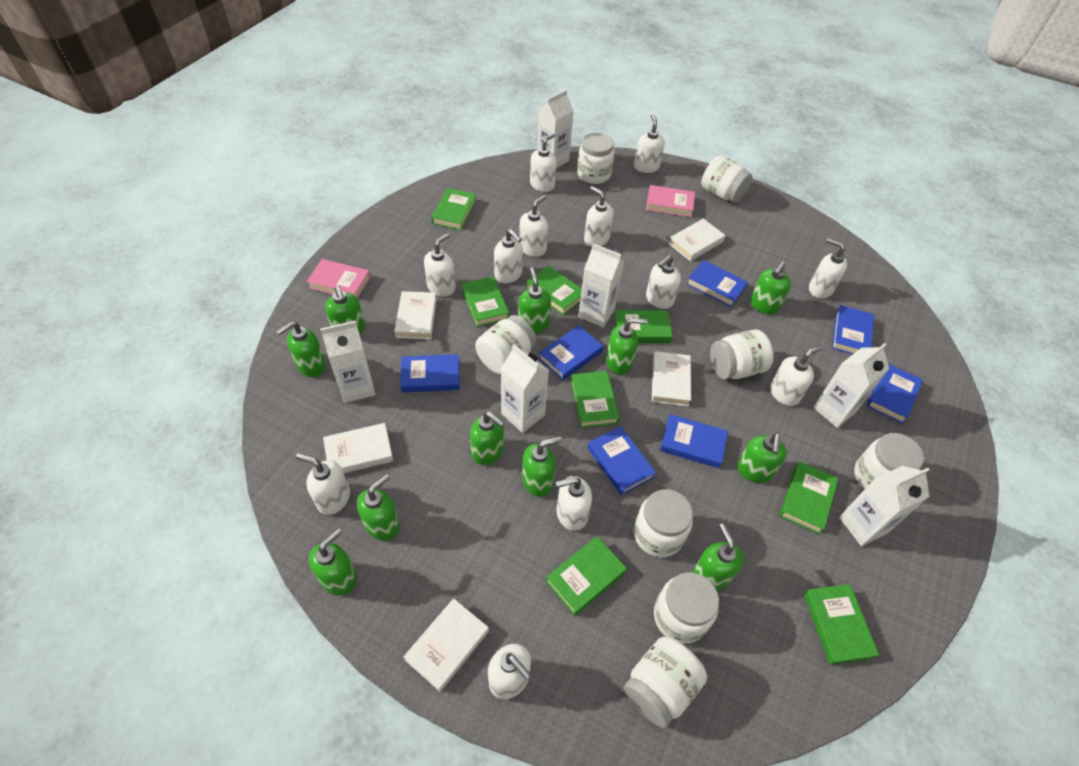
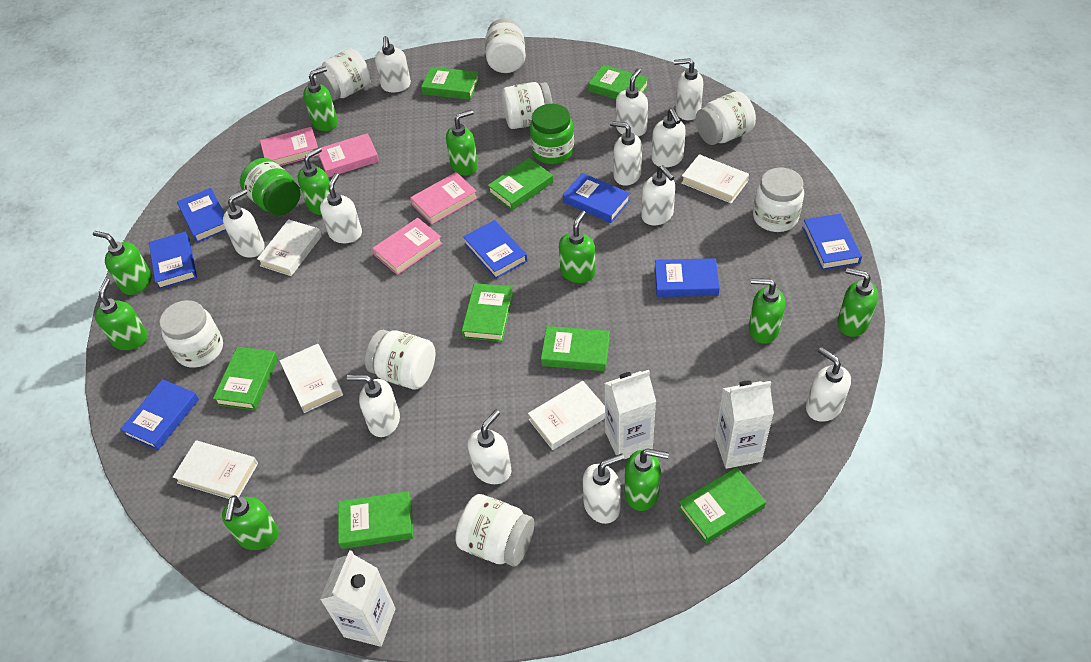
green jar: 0 -> 2
green soap dispenser: 11 -> 10
pink book: 2 -> 4
white carton: 6 -> 3

